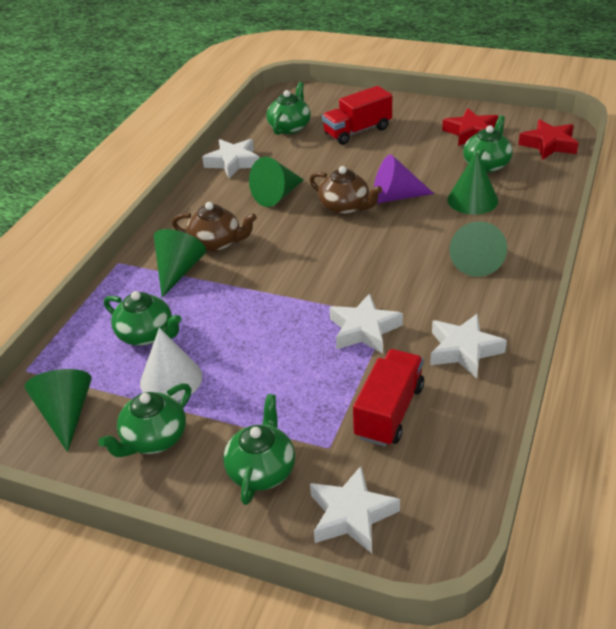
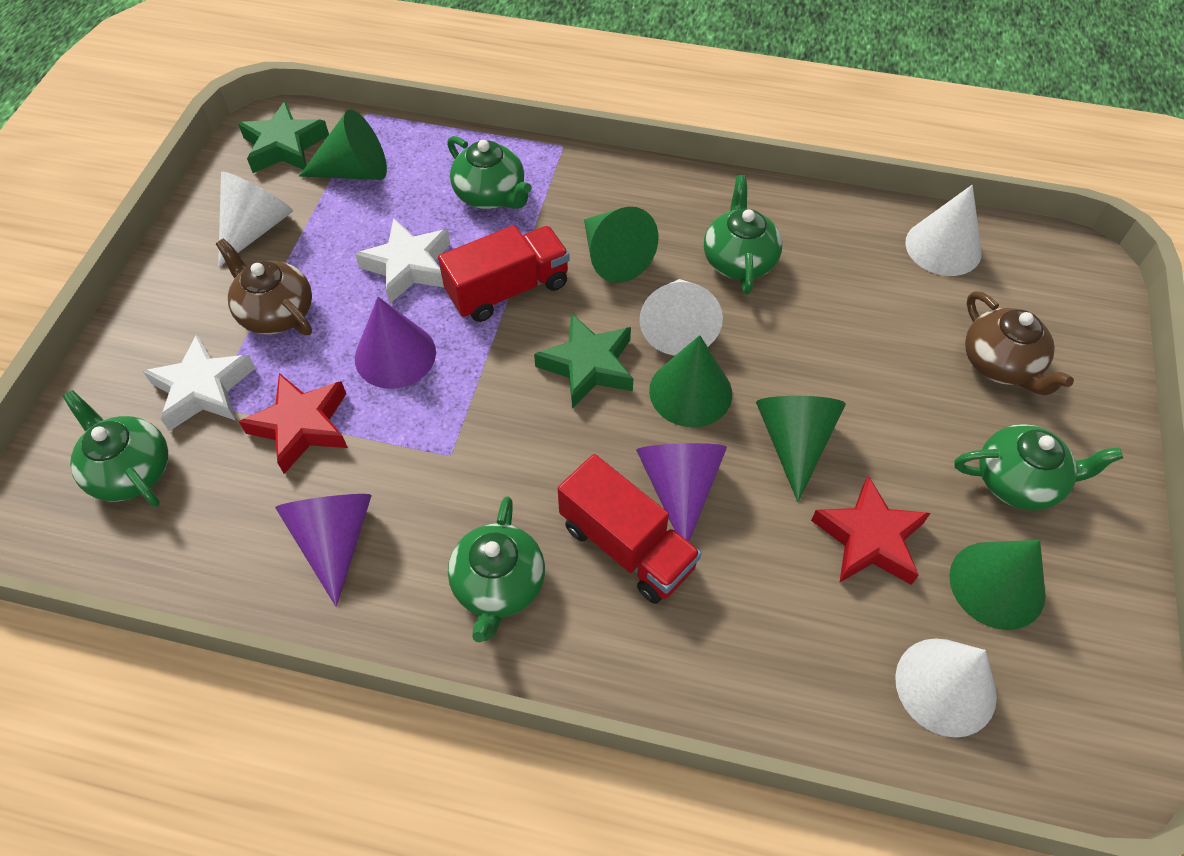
green star: 0 -> 2
purple cone: 1 -> 3
white cone: 1 -> 4
white star: 4 -> 2

